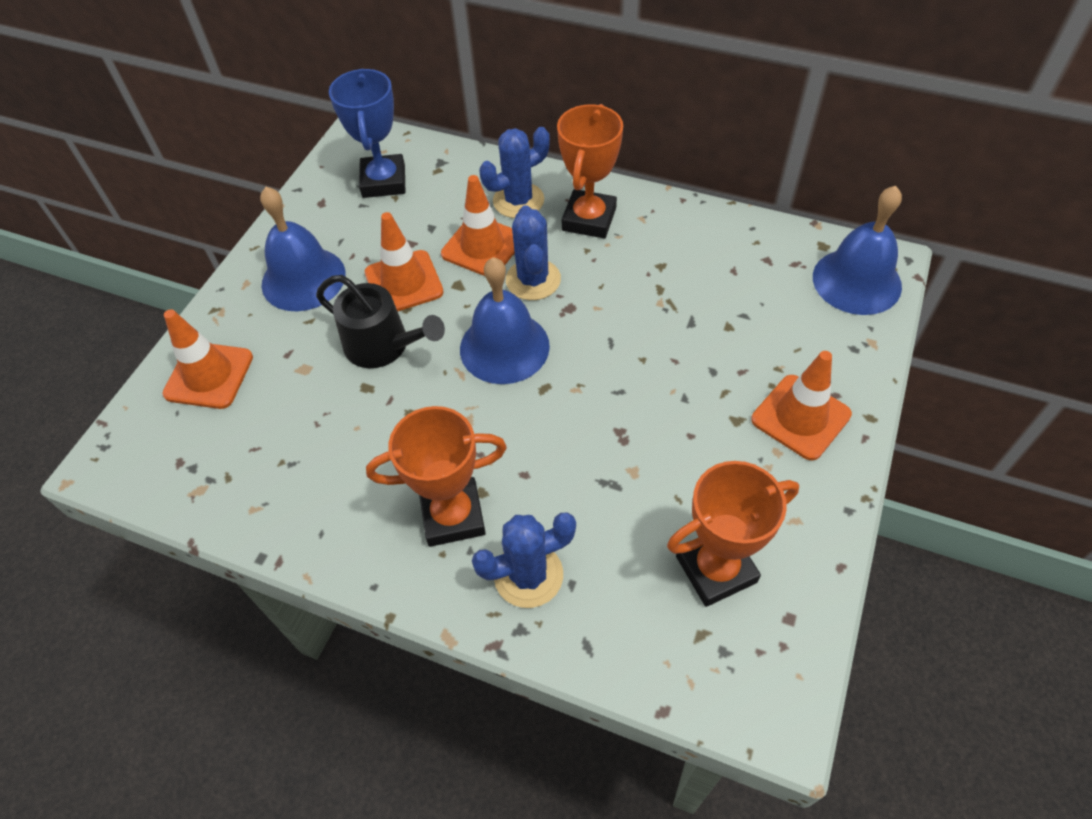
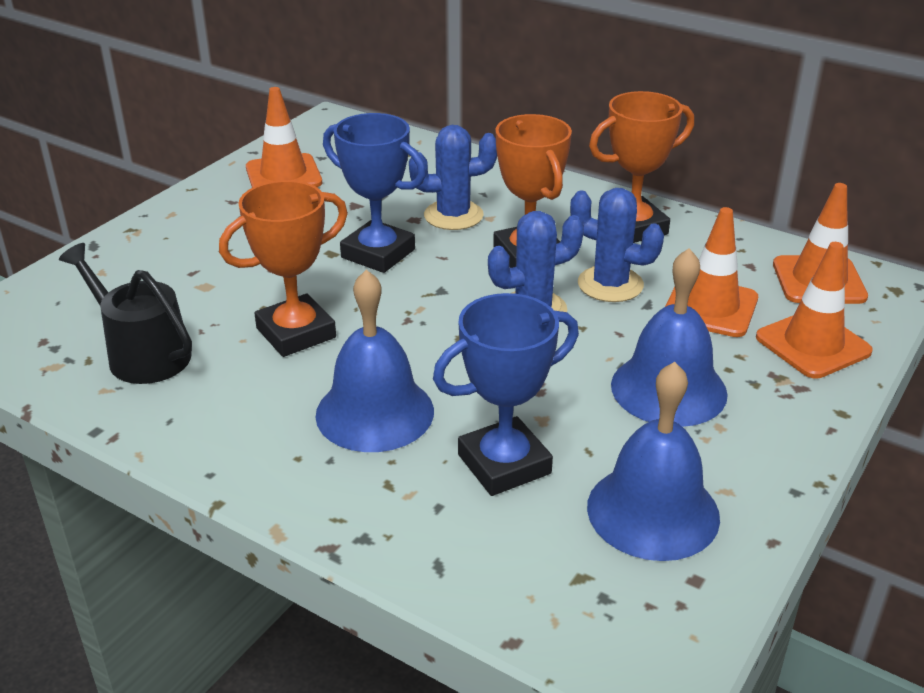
blue trophy: 1 -> 2

